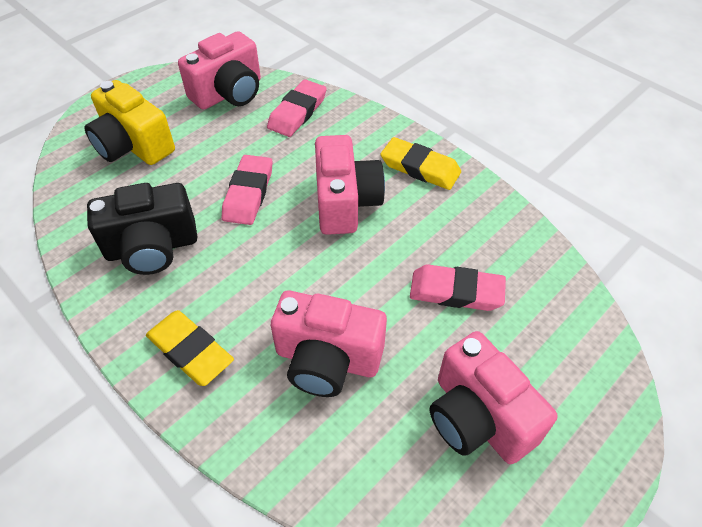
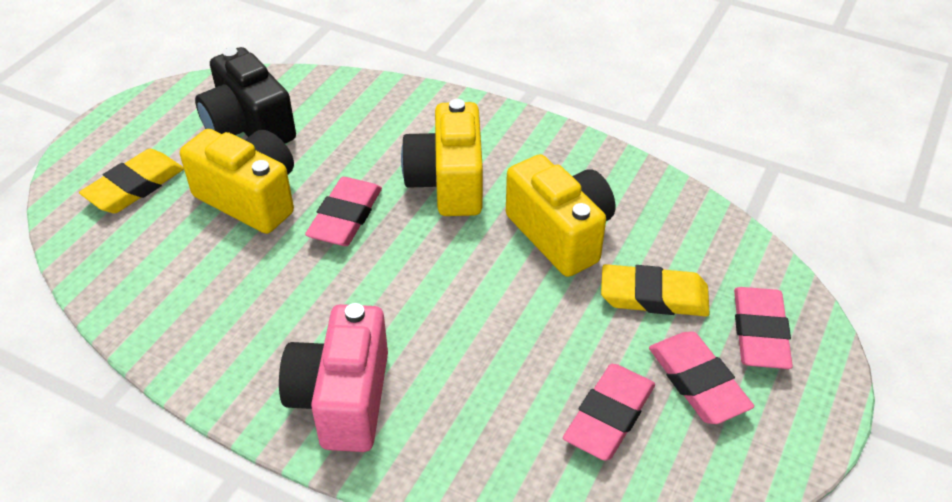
pink camera: 4 -> 1
pink eraser: 3 -> 4
yellow camera: 1 -> 3

